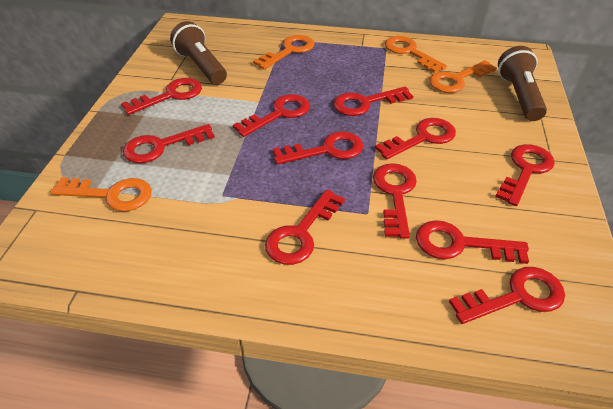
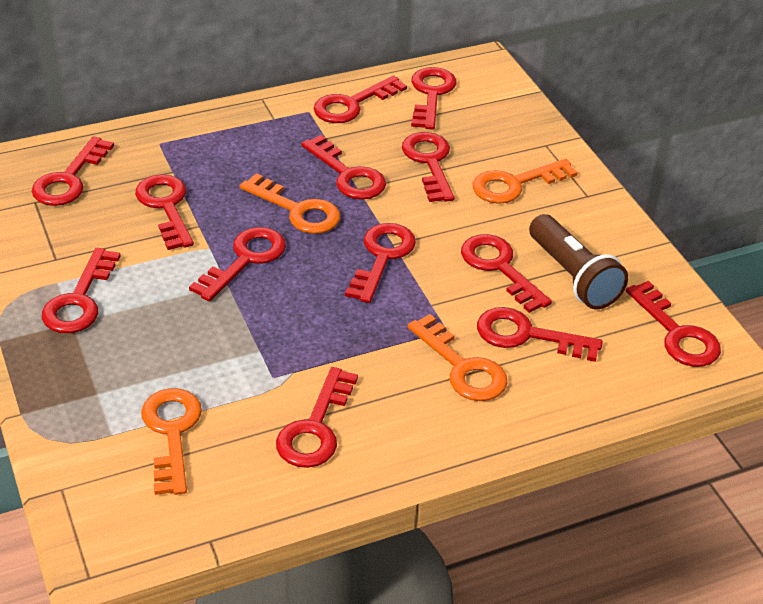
brown flashlight: 2 -> 1
red key: 11 -> 13

